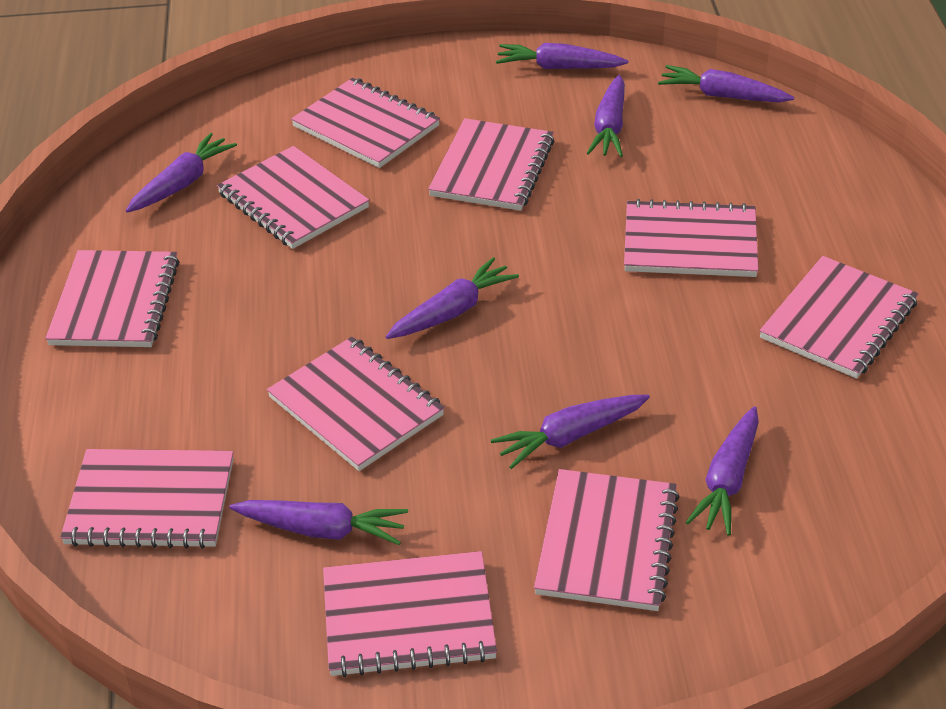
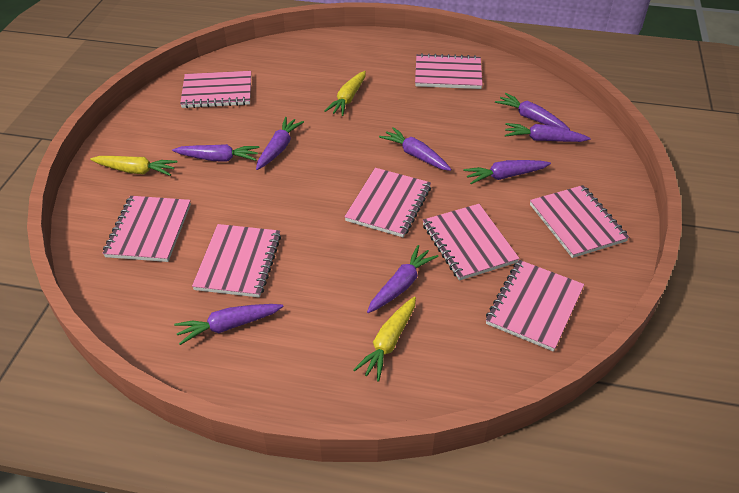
pink notebook: 10 -> 8
yellow carrot: 0 -> 3

